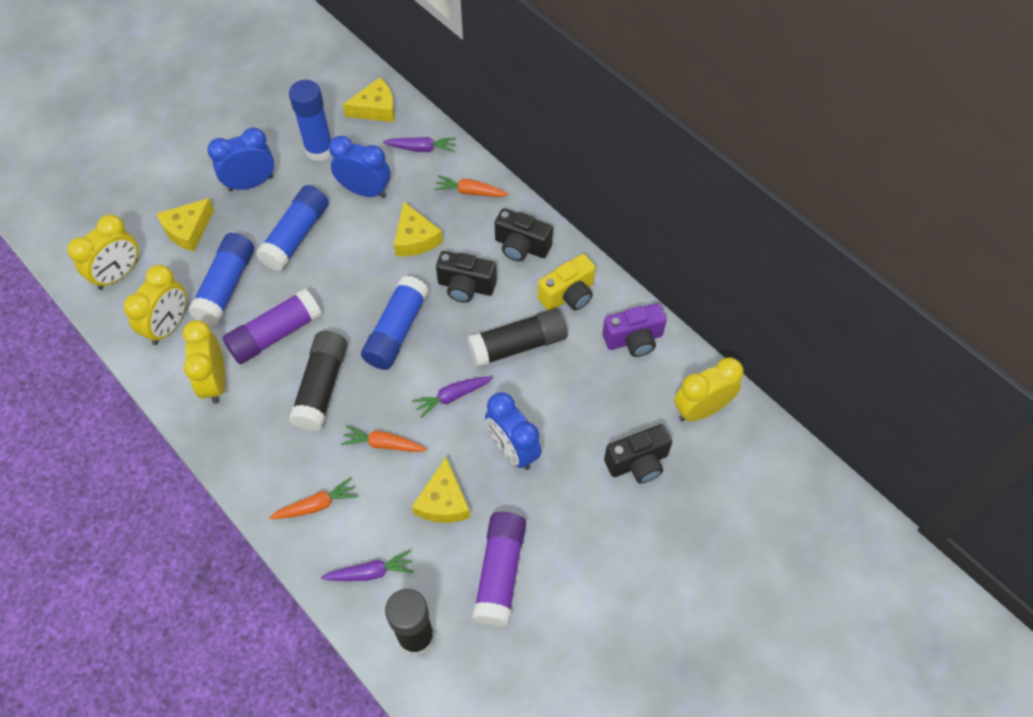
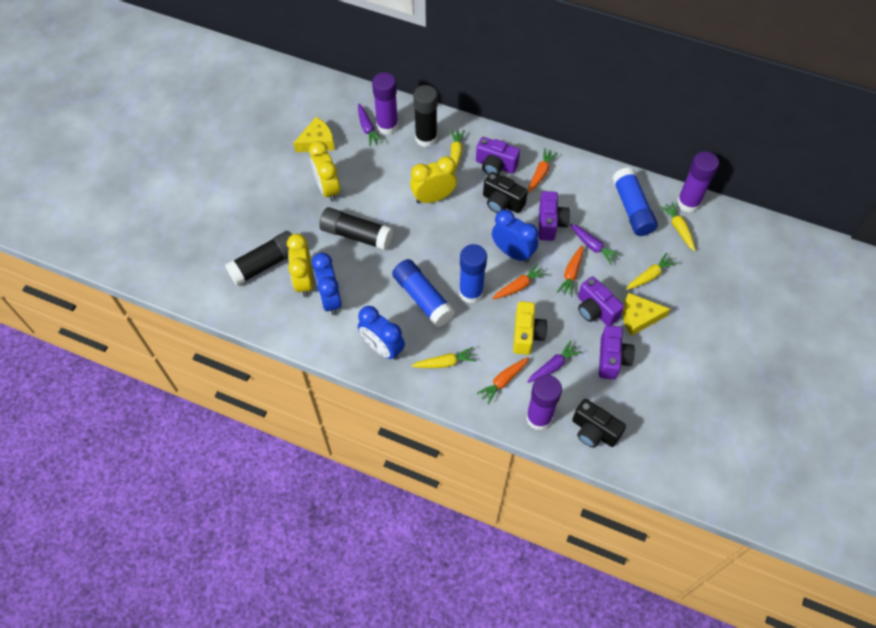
black camera: 3 -> 2
blue glue stick: 4 -> 3
orange carrot: 3 -> 4
purple camera: 1 -> 4
purple glue stick: 2 -> 3
yellow carrot: 0 -> 4
yellow cheese: 4 -> 2
yellow clock: 4 -> 3

